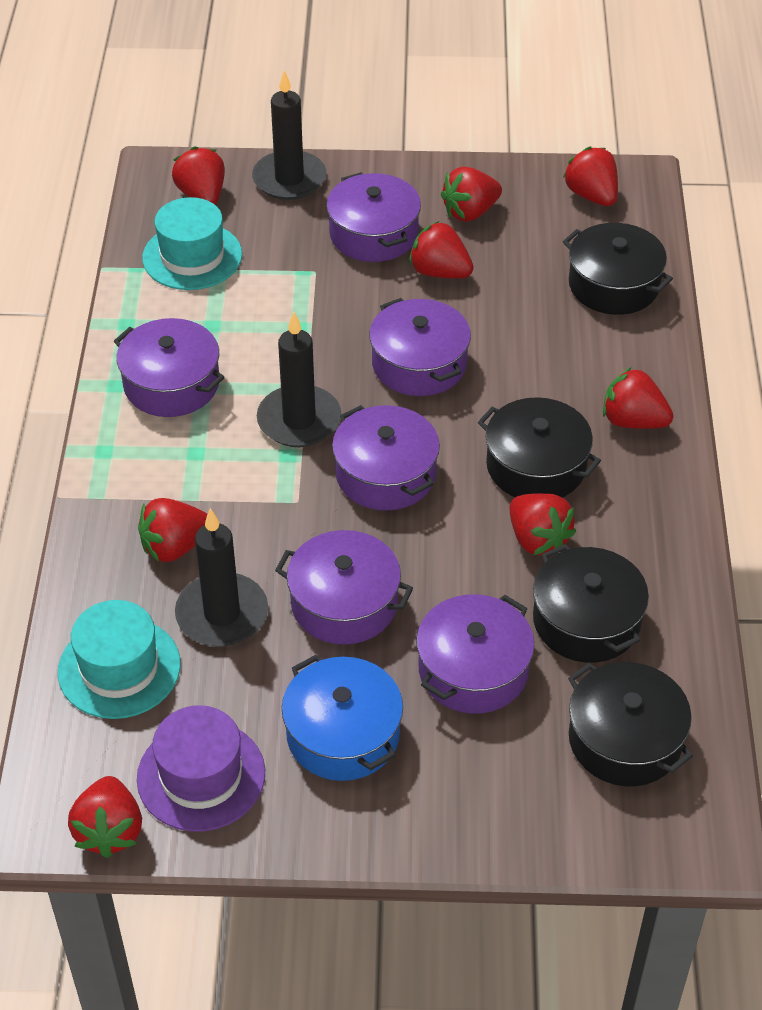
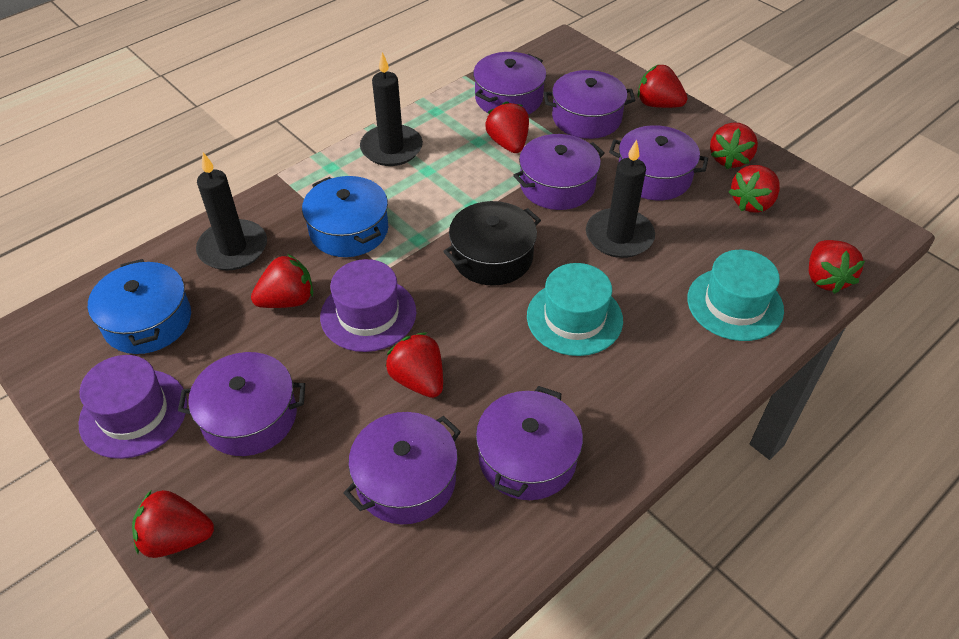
black pot: 4 -> 1
blue pot: 1 -> 2
purple hat: 1 -> 2
purple pot: 6 -> 7

